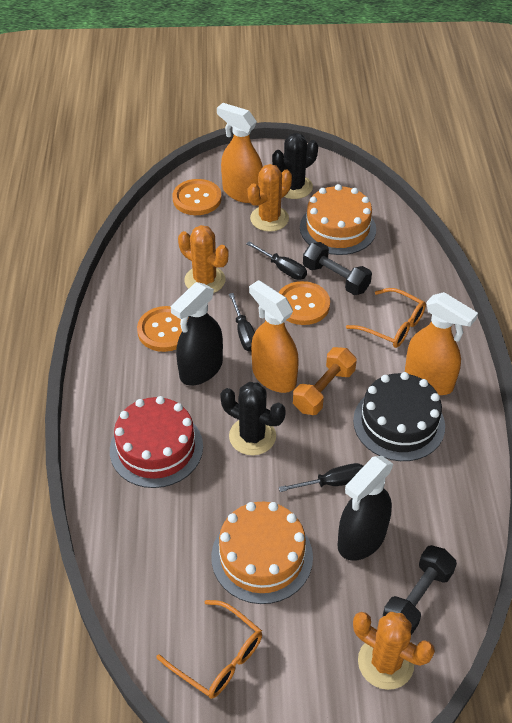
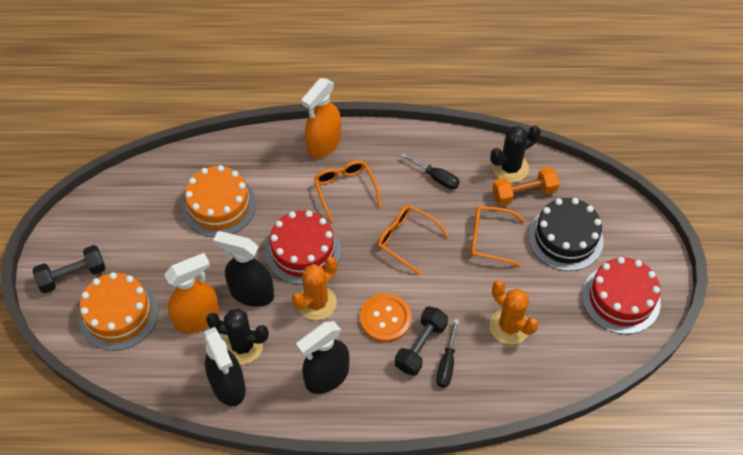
black screwdriver: 3 -> 2
black spray bottle: 2 -> 3
orange button: 3 -> 1
orange cactus: 3 -> 2
orange glasses: 2 -> 3
orange spray bottle: 3 -> 2
red cake: 1 -> 2

